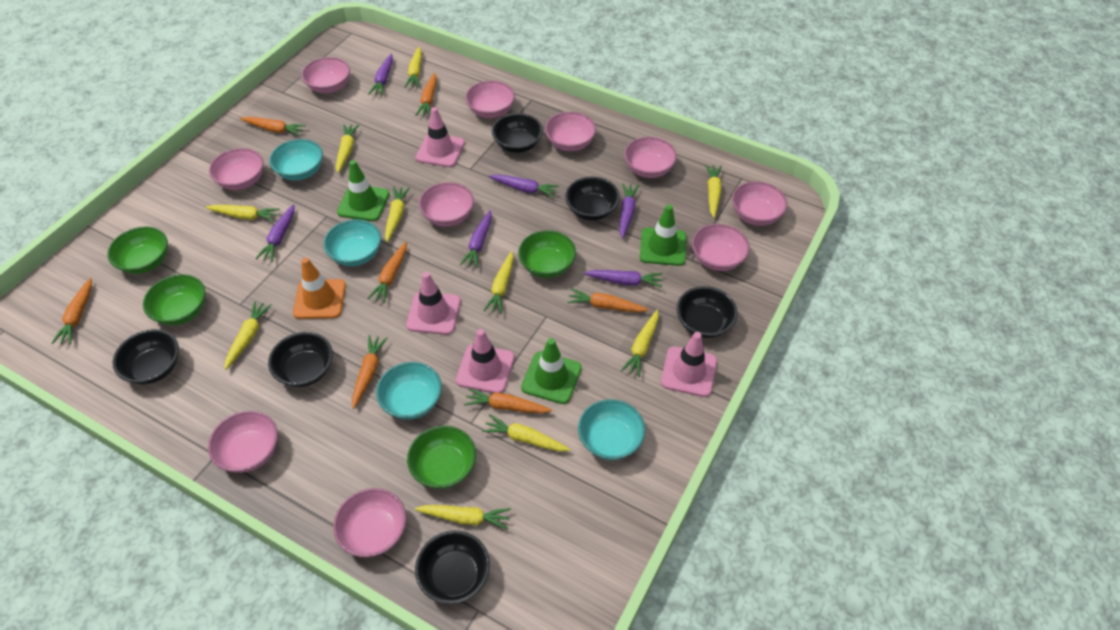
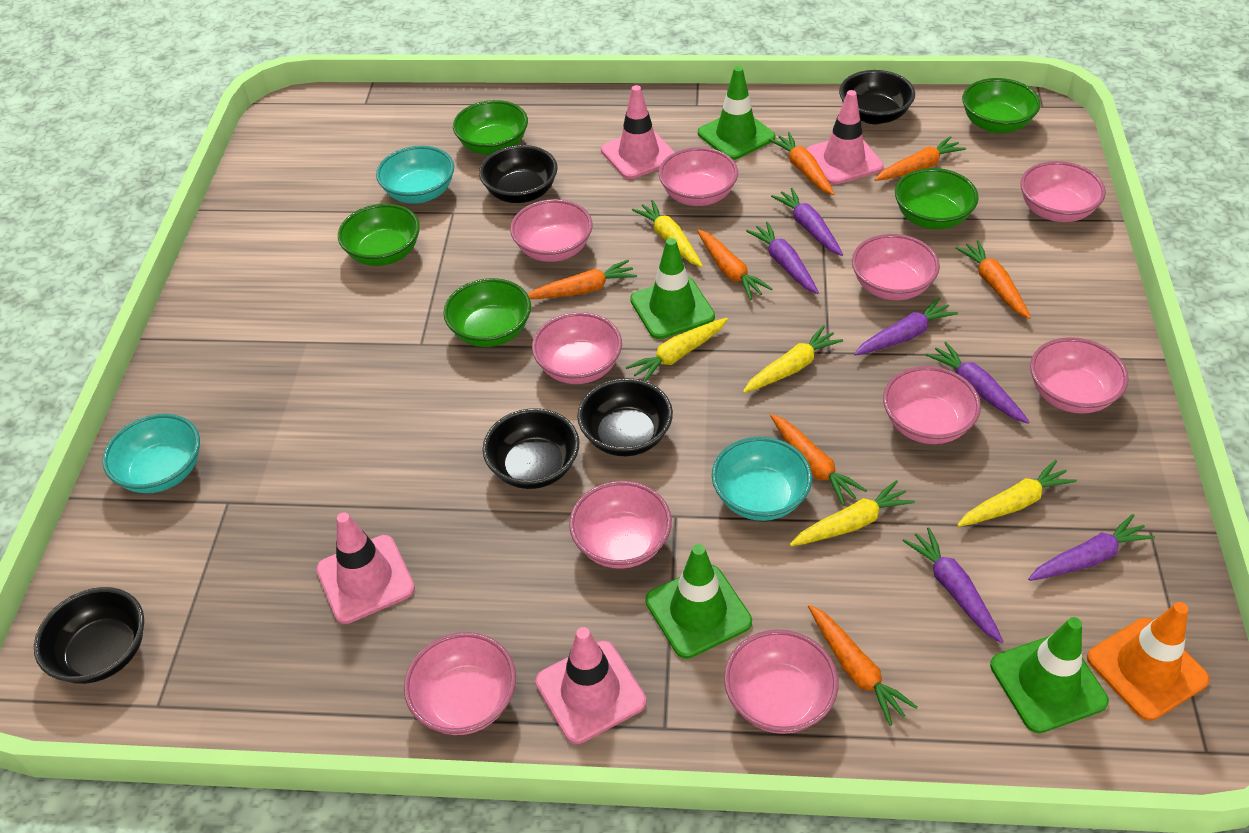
black bowl: 6 -> 5
green bowl: 4 -> 5
green traffic cone: 3 -> 4
turquoise bowl: 4 -> 3
yellow carrot: 10 -> 5

